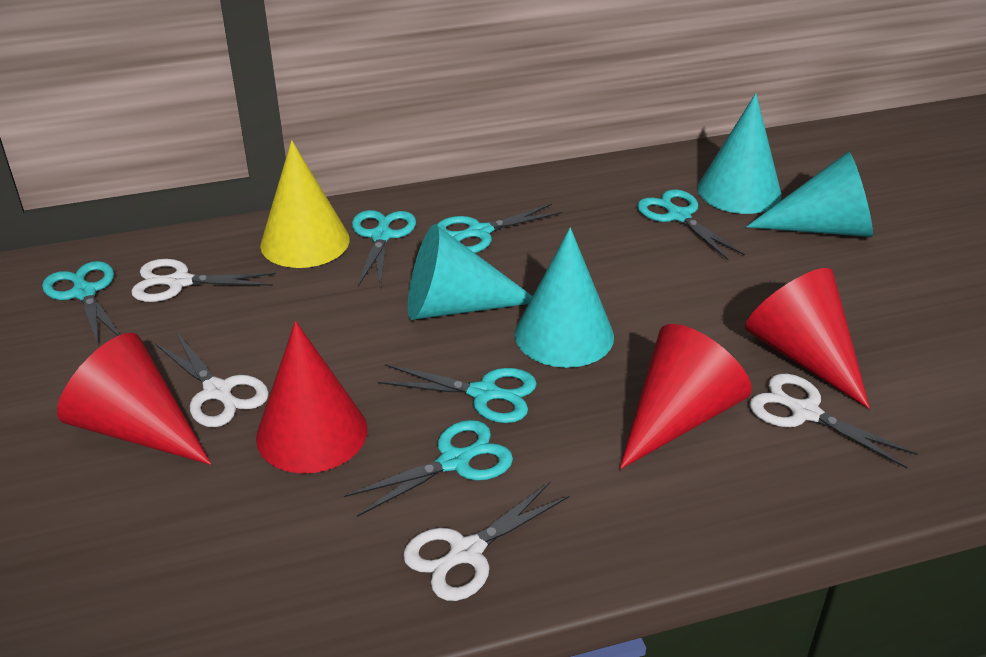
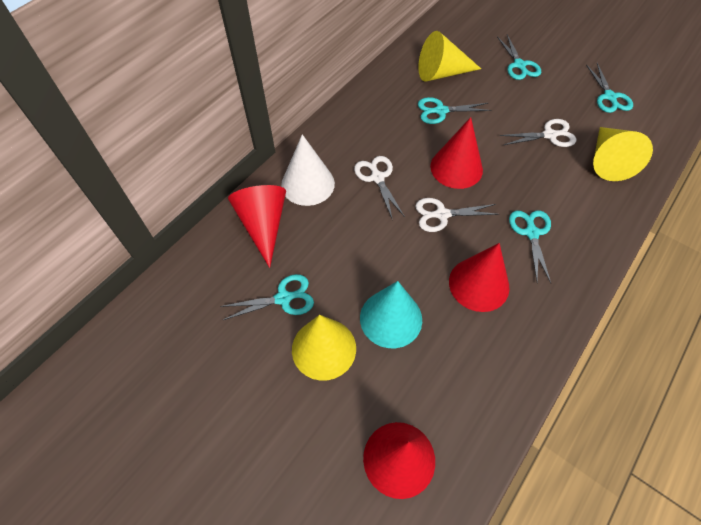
turquoise cone: 4 -> 1
turquoise scissors: 6 -> 5
white cone: 0 -> 1
white scissors: 4 -> 3
yellow cone: 1 -> 3

